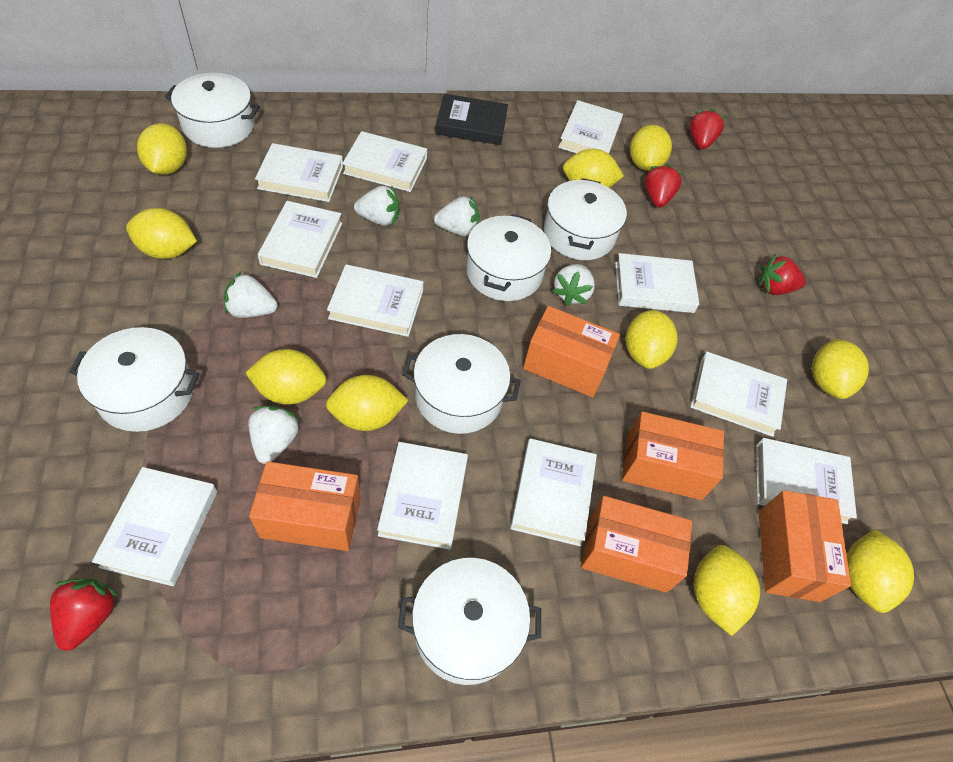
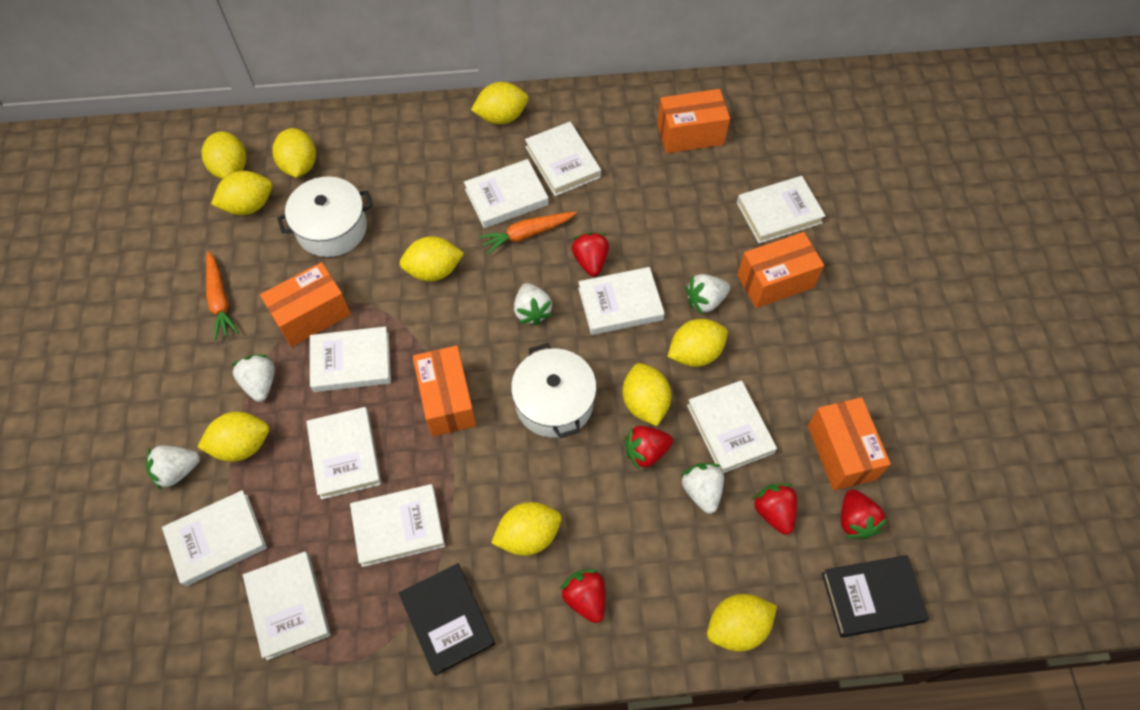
black book: 1 -> 2
orange carrot: 0 -> 2
red strawberry: 4 -> 5
white book: 11 -> 10
white pot: 6 -> 2

